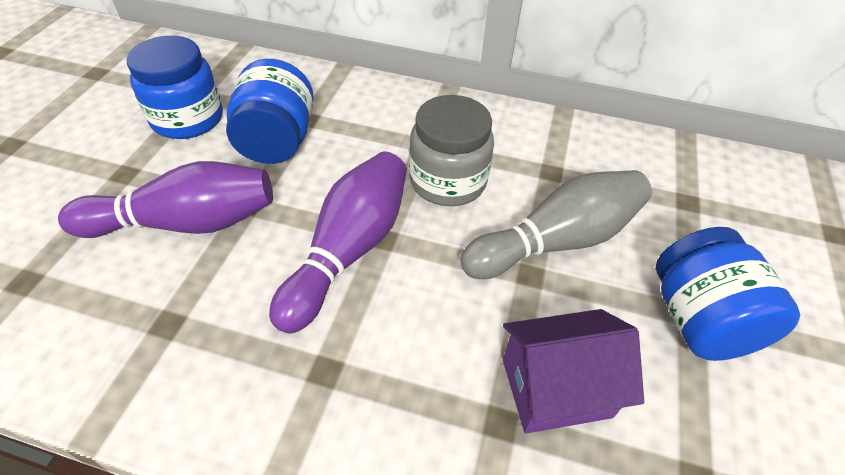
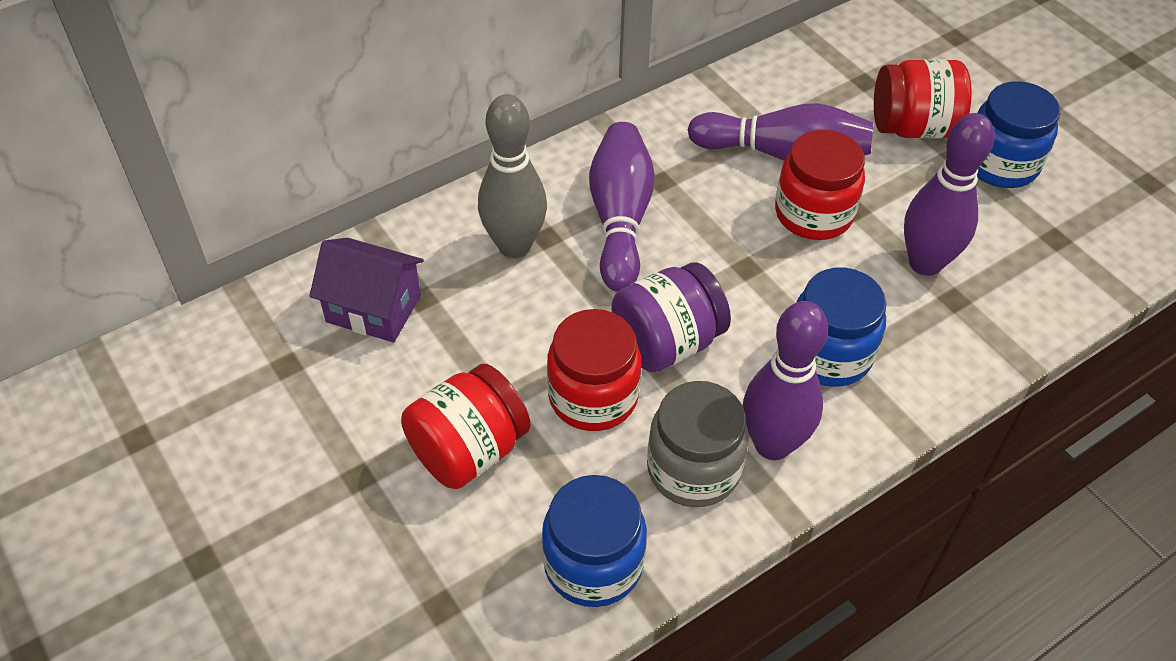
purple bowling pin: 2 -> 4
purple jar: 0 -> 1
red jar: 0 -> 4

